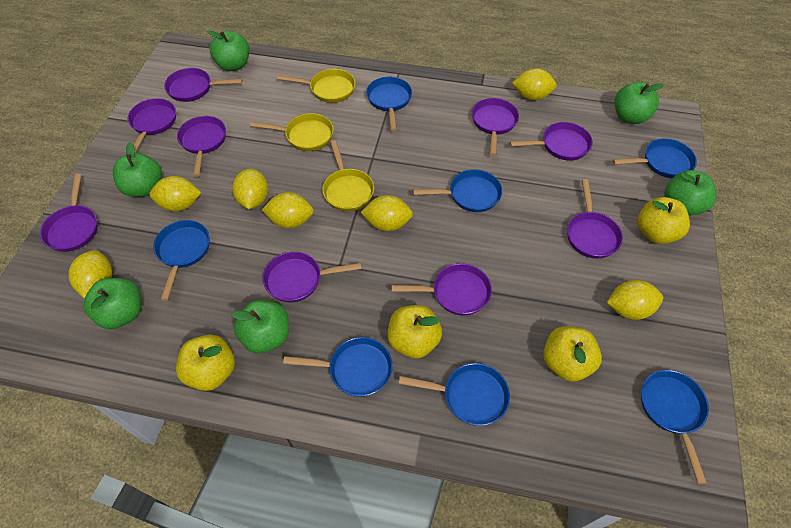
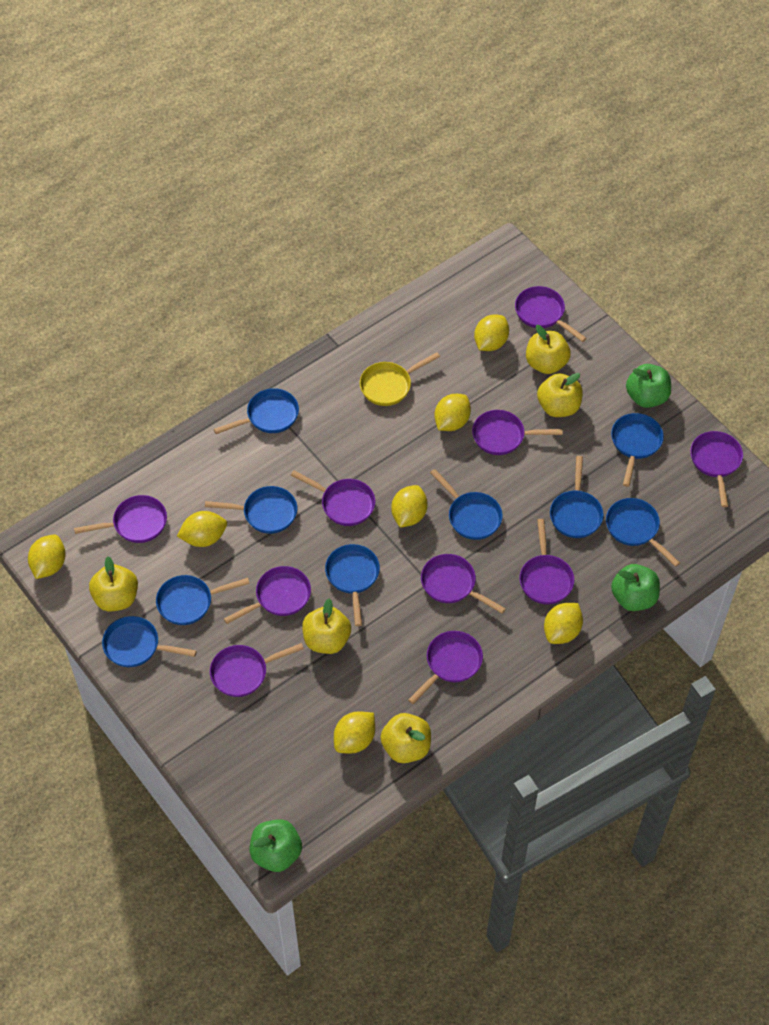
blue pan: 7 -> 9
green apple: 6 -> 3
purple pan: 9 -> 10
yellow apple: 4 -> 5
yellow pan: 3 -> 1

